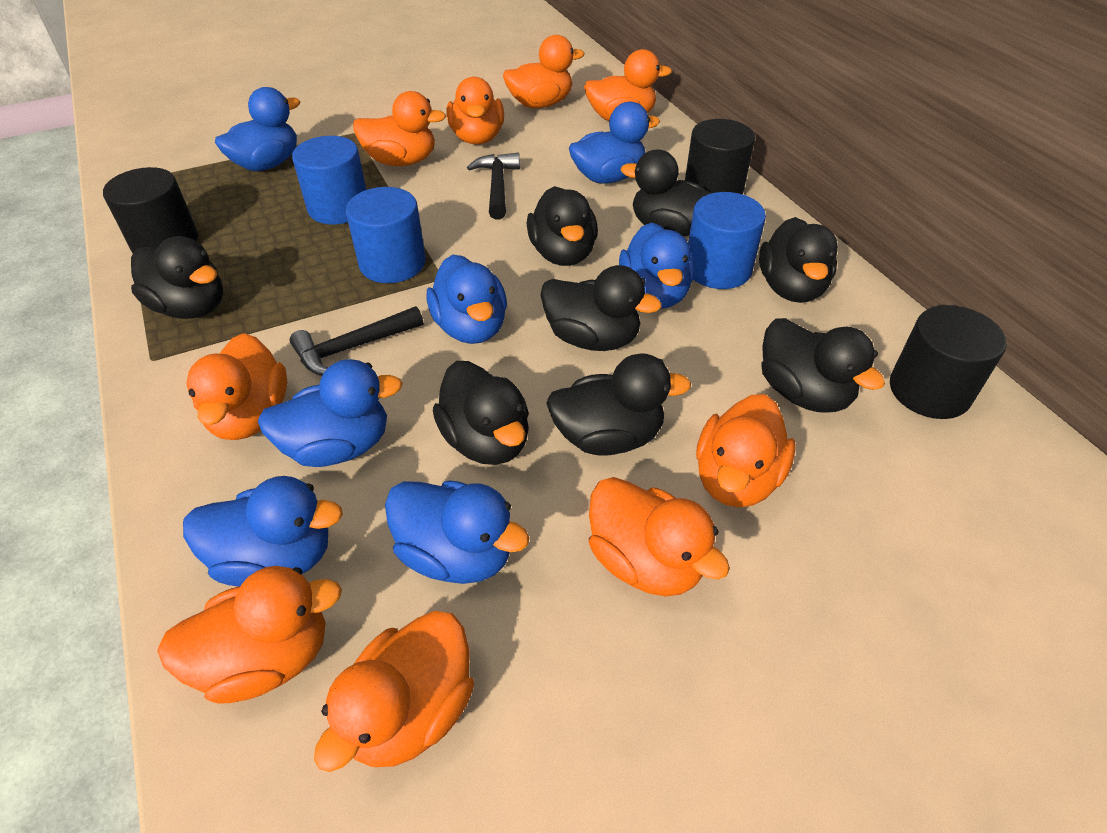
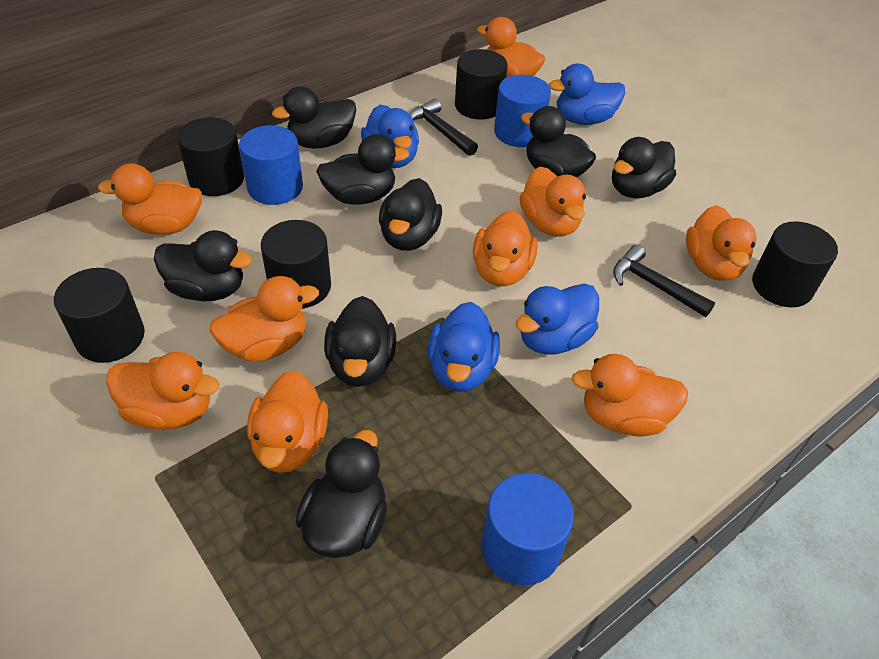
black cylinder: 3 -> 5
blue duck: 7 -> 4

